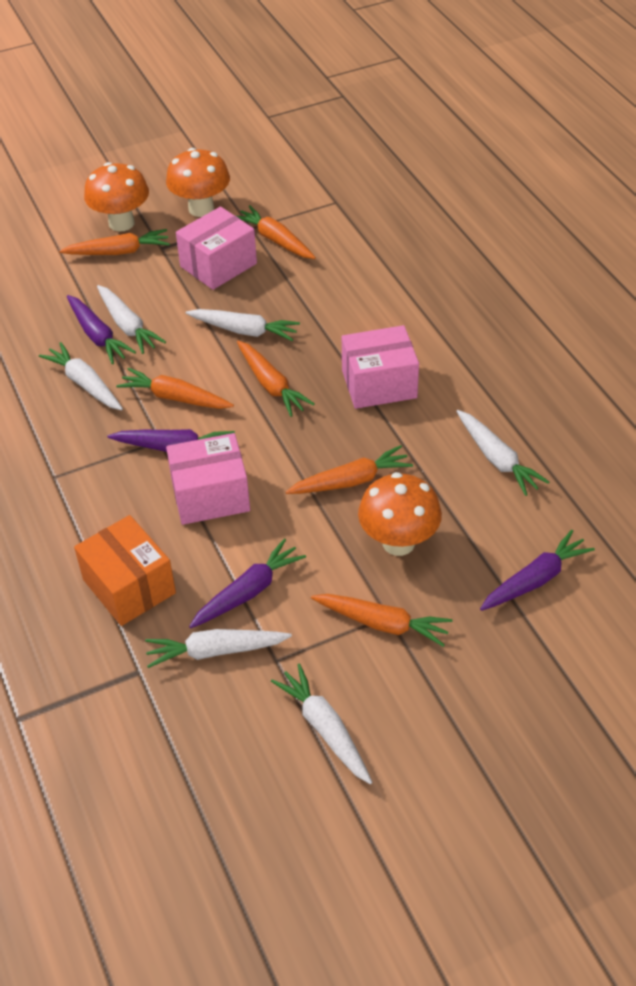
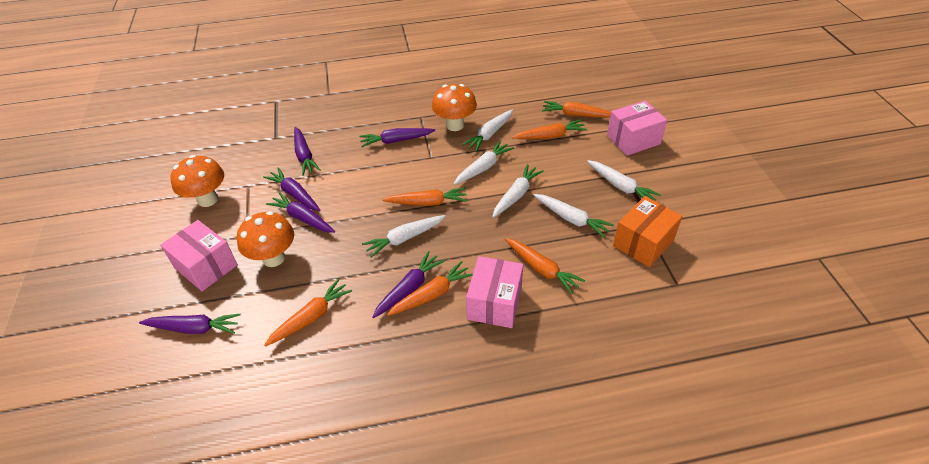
purple carrot: 4 -> 6

